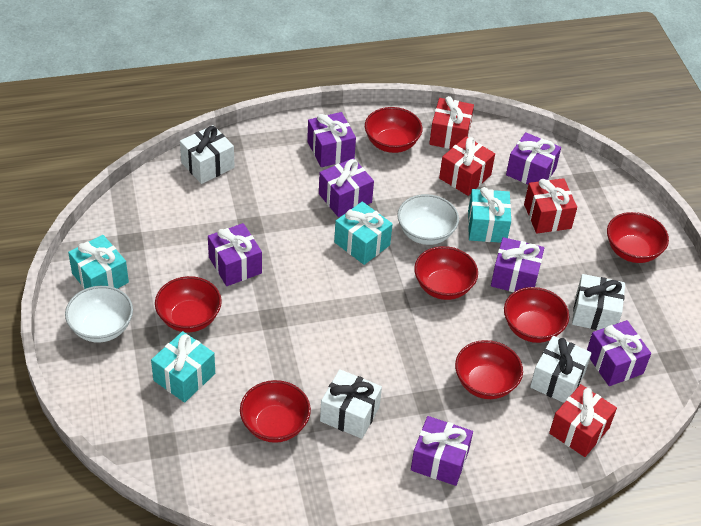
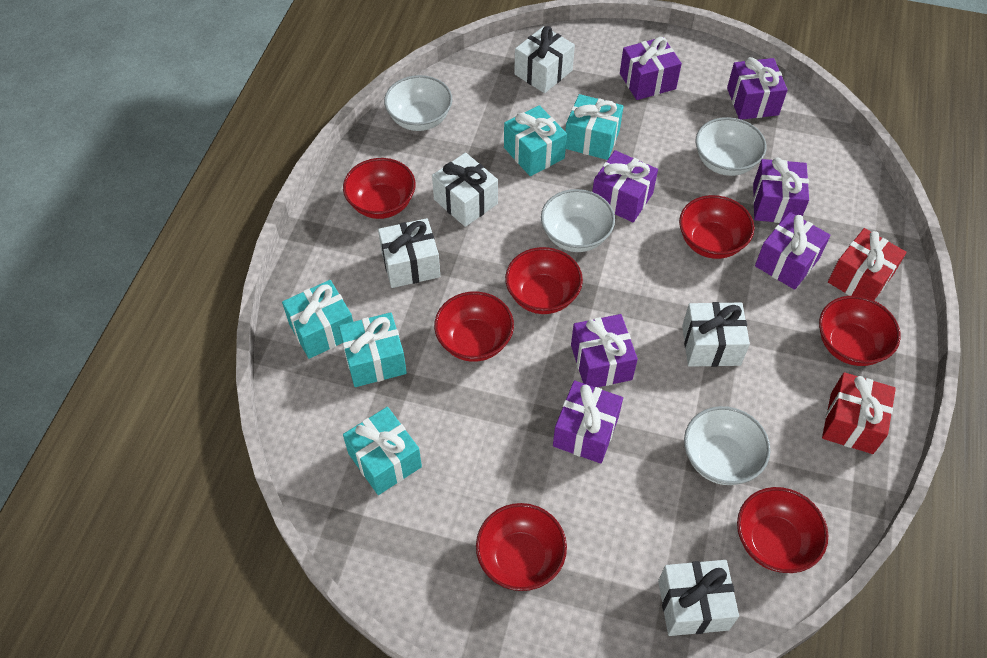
red gift: 4 -> 2
turquoise gift: 4 -> 5
white bowl: 2 -> 4
white gift: 4 -> 5

